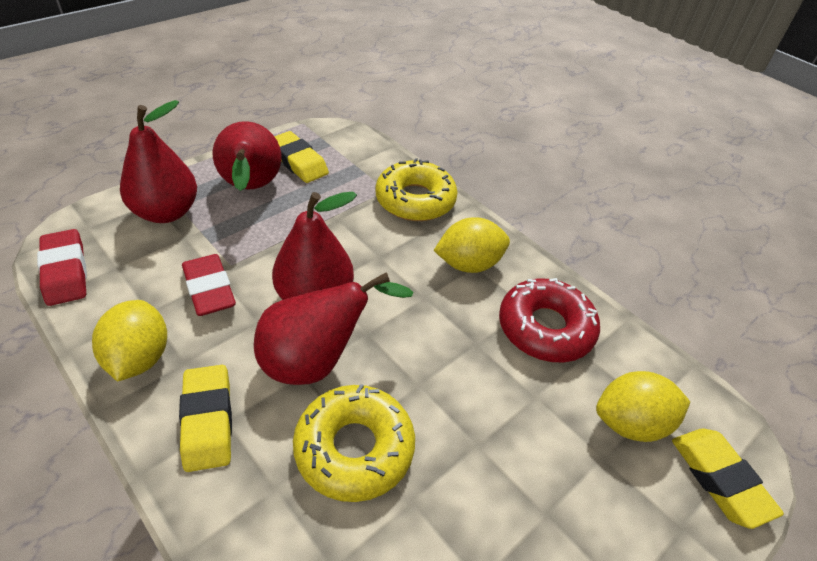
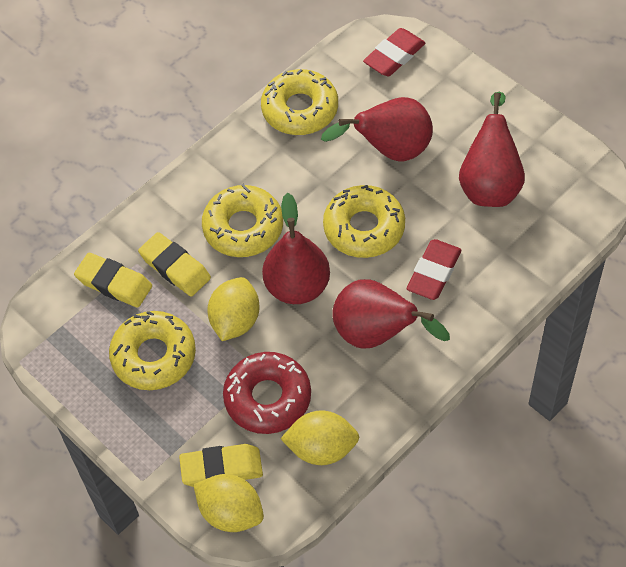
yellow donut: 2 -> 4

